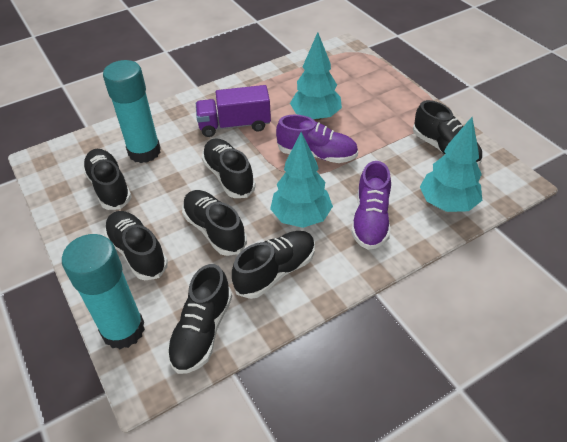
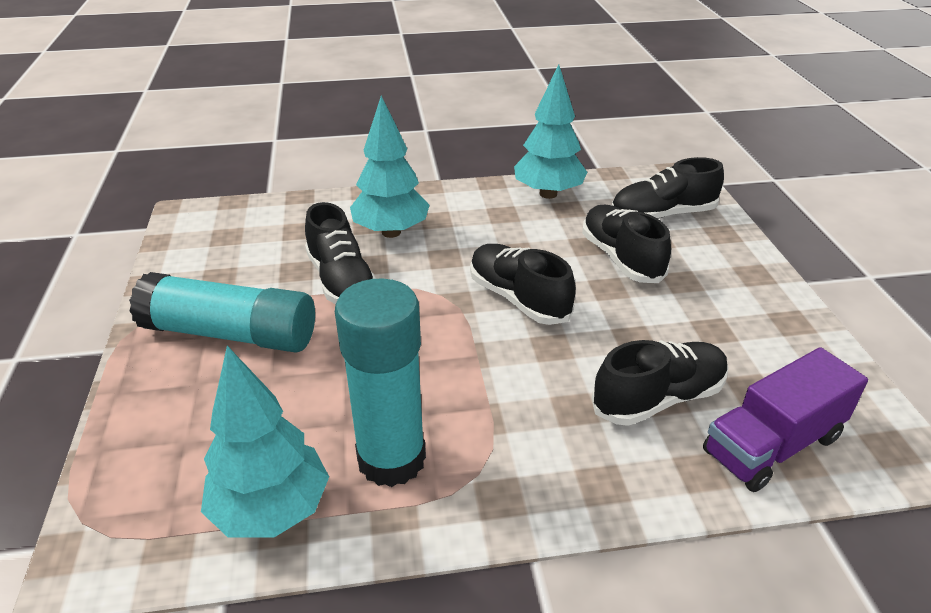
black shoe: 7 -> 5
purple shoe: 2 -> 0

